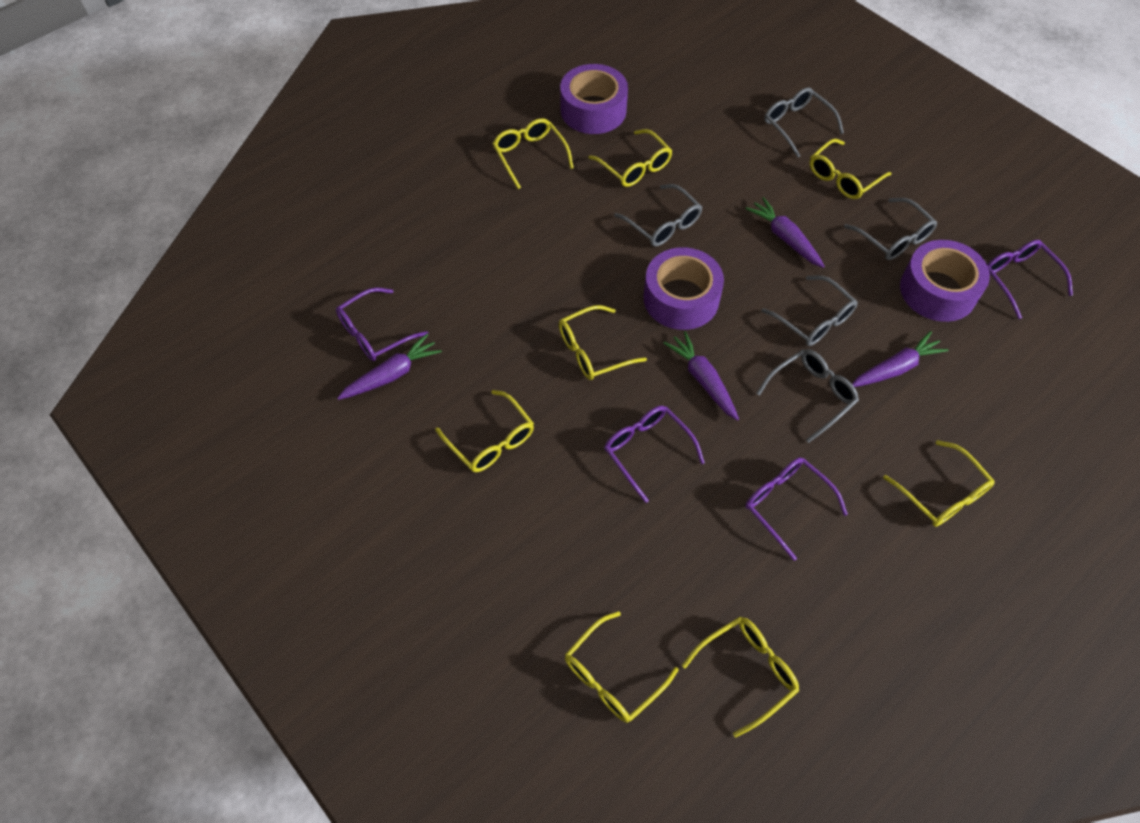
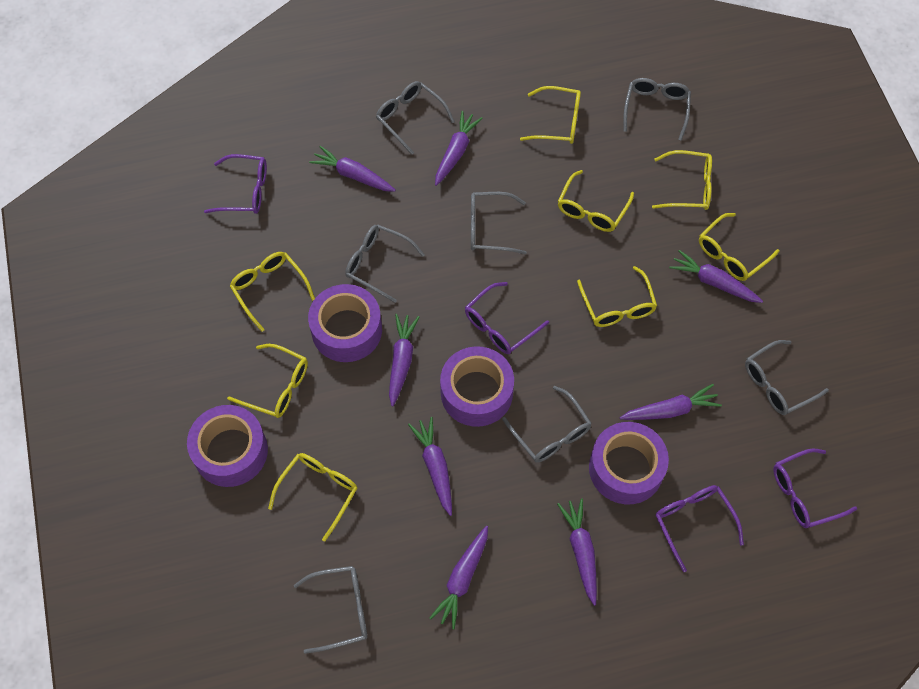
grey glasses: 5 -> 7
purple carrot: 4 -> 8
purple tape: 3 -> 4

